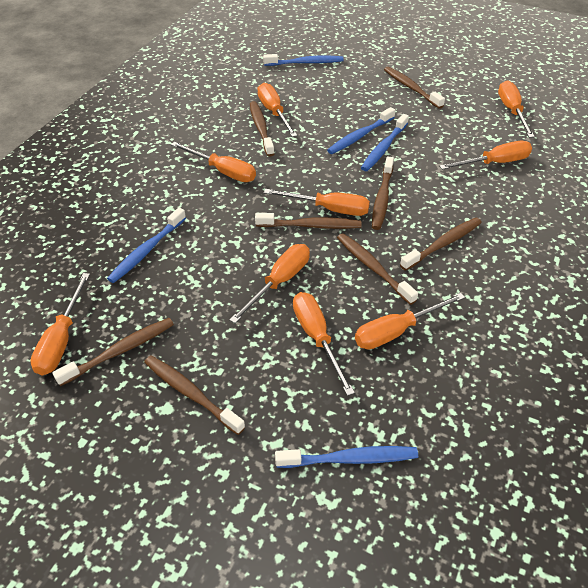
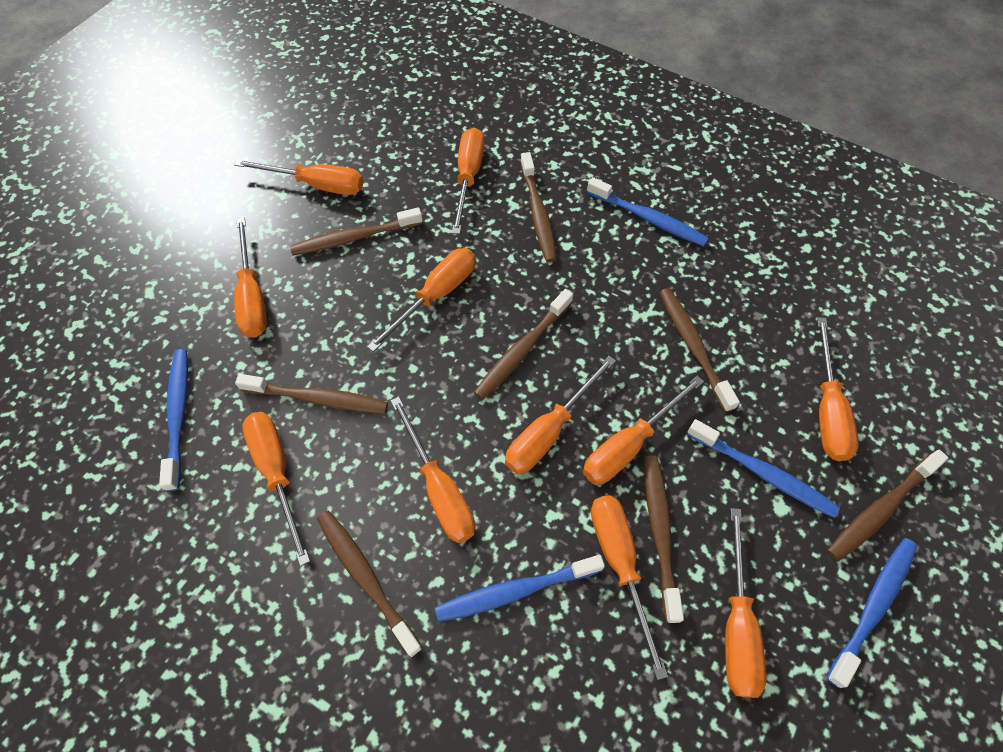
orange screwdriver: 9 -> 11

